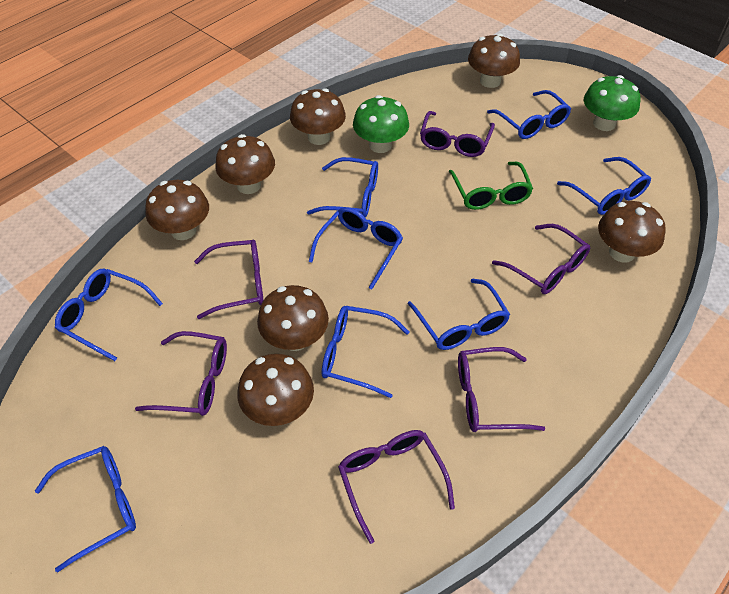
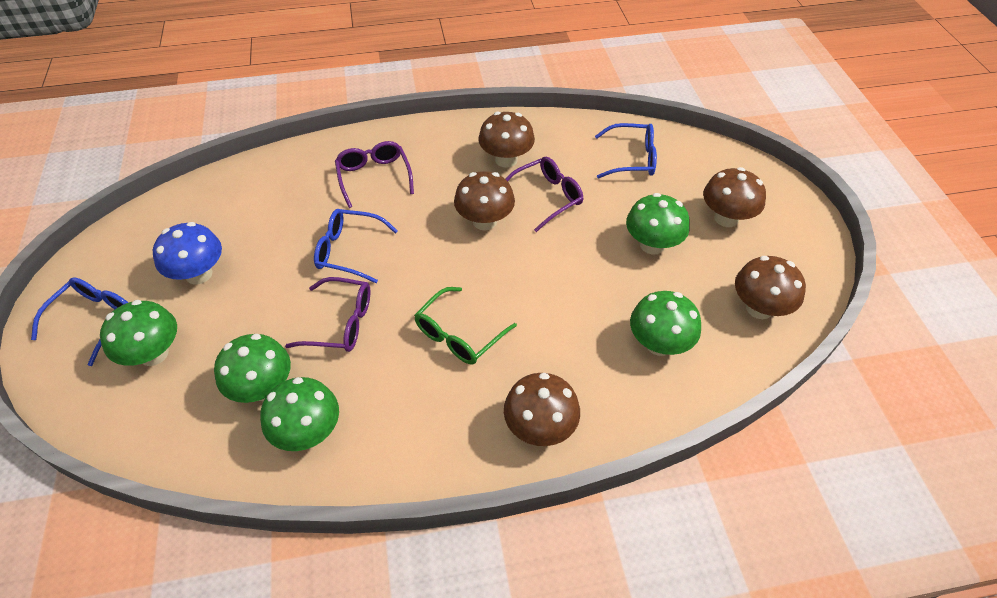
blue glasses: 8 -> 3
blue mushroom: 0 -> 1
brown mushroom: 7 -> 5
green mushroom: 2 -> 5
purple glasses: 6 -> 3

